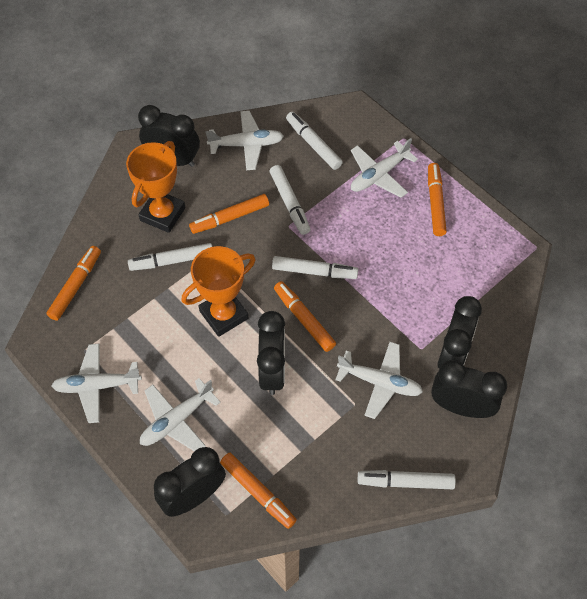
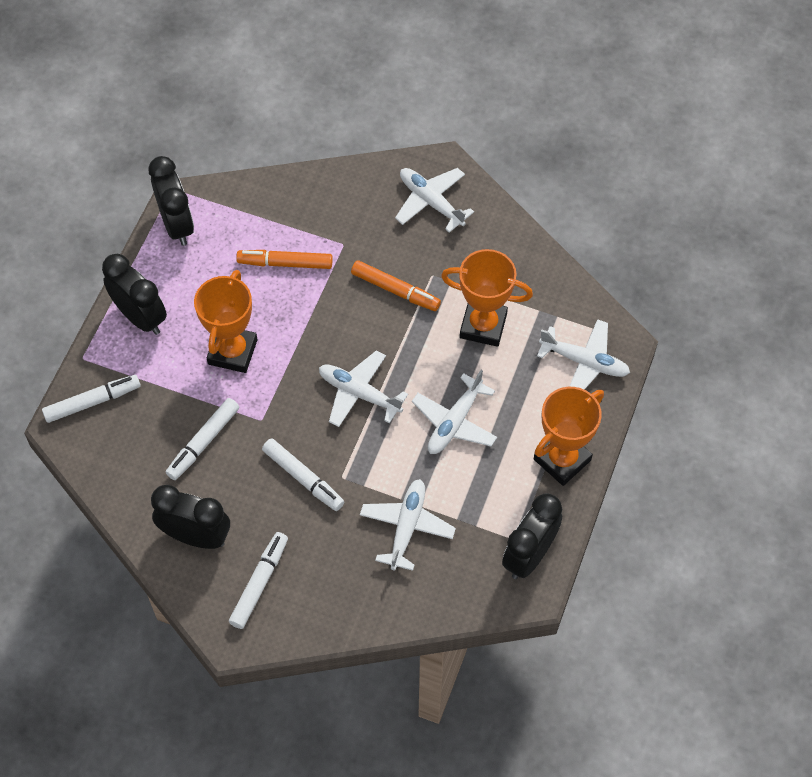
black clock: 5 -> 4
orange marker: 5 -> 2
orange trophy: 2 -> 3
white marker: 5 -> 4

